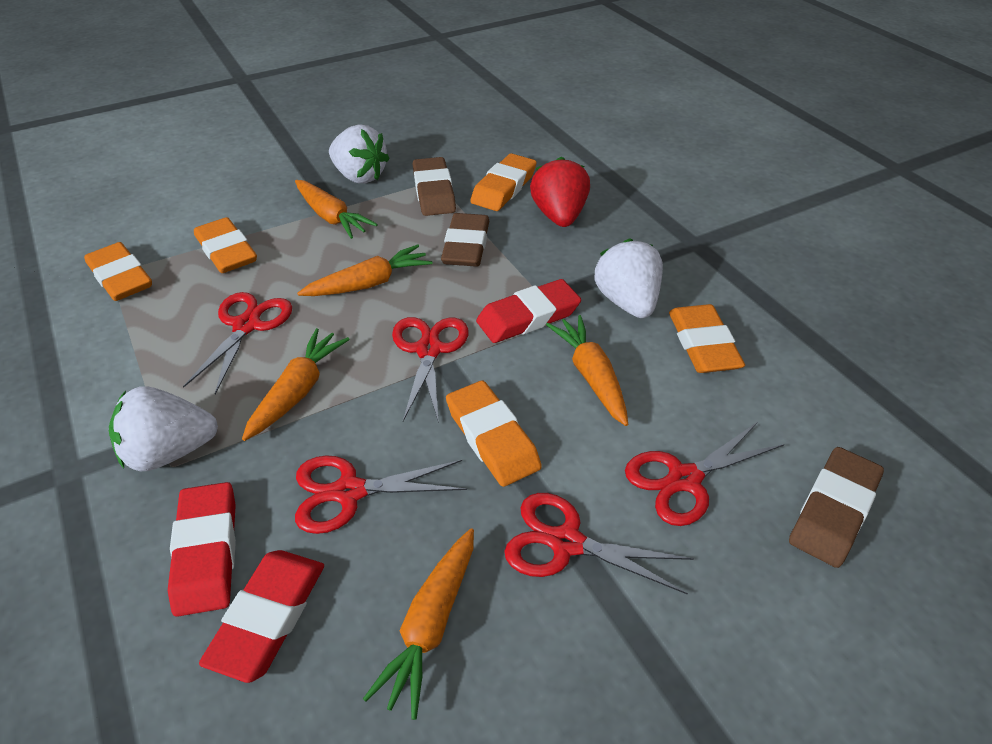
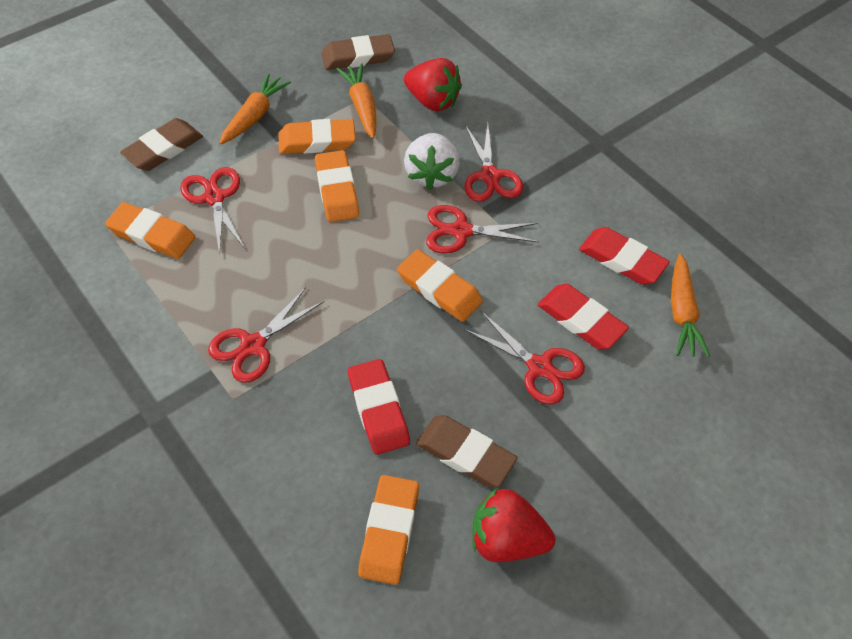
orange carrot: 5 -> 3
red strawberry: 1 -> 2
white strawberry: 3 -> 1

